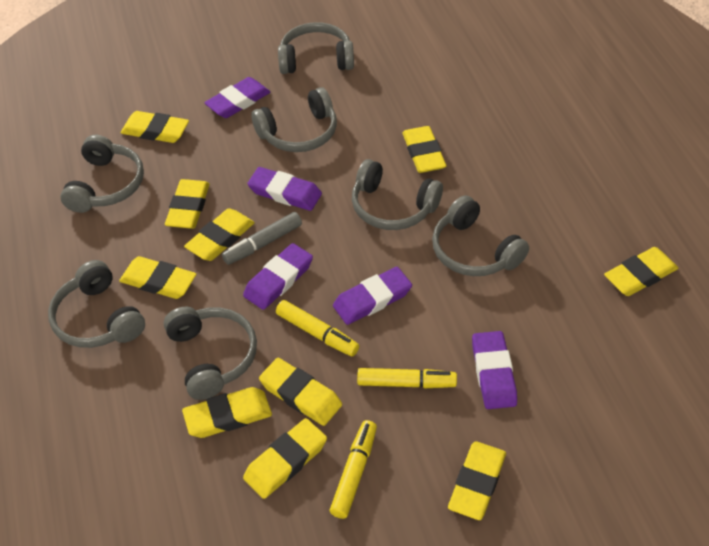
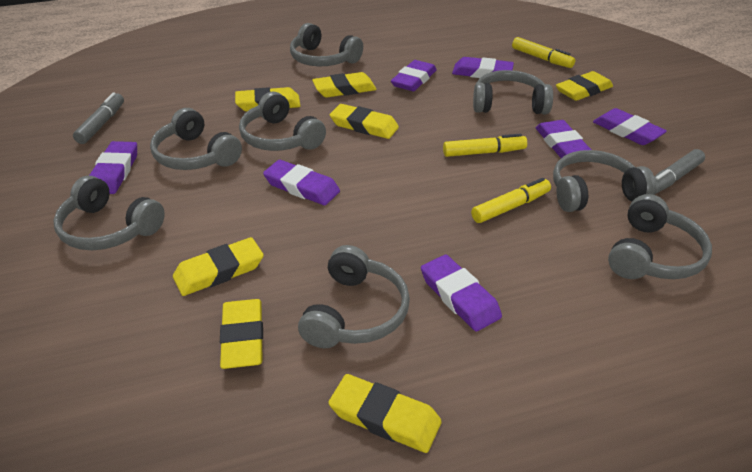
grey headphones: 7 -> 8
grey marker: 1 -> 2
purple eraser: 5 -> 7
yellow eraser: 10 -> 7

